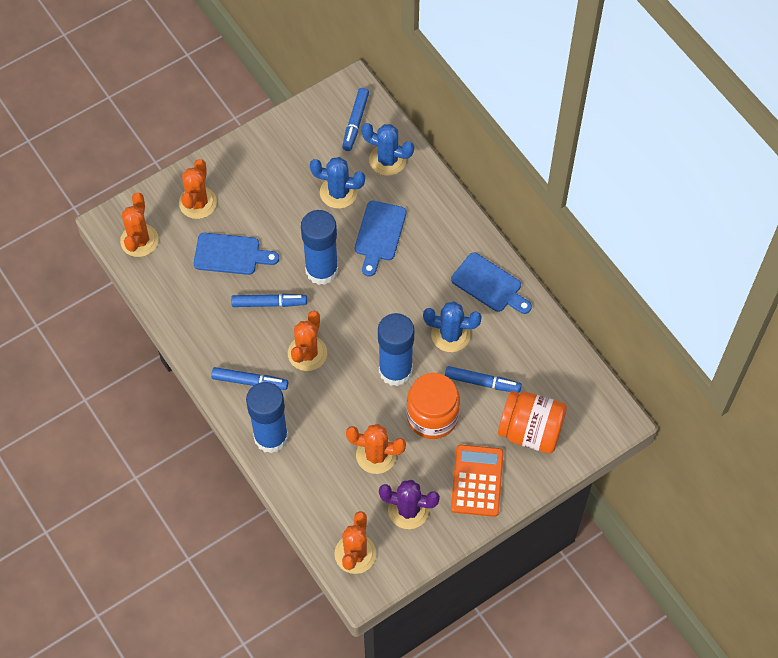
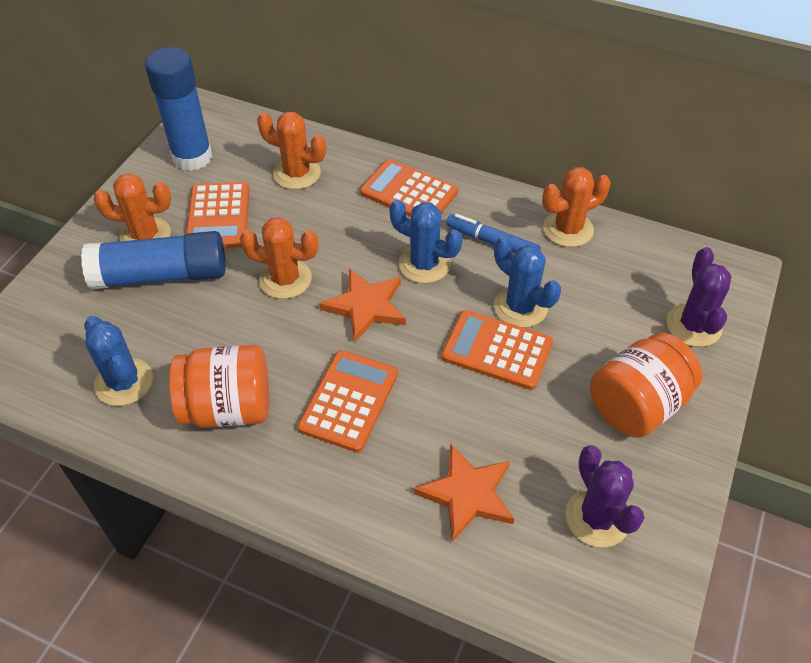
blue cutting board: 3 -> 0
blue glue stick: 3 -> 2
blue marker: 4 -> 1
orange cactus: 5 -> 4
orange calculator: 1 -> 4
orange star: 0 -> 2
purple cactus: 1 -> 2

